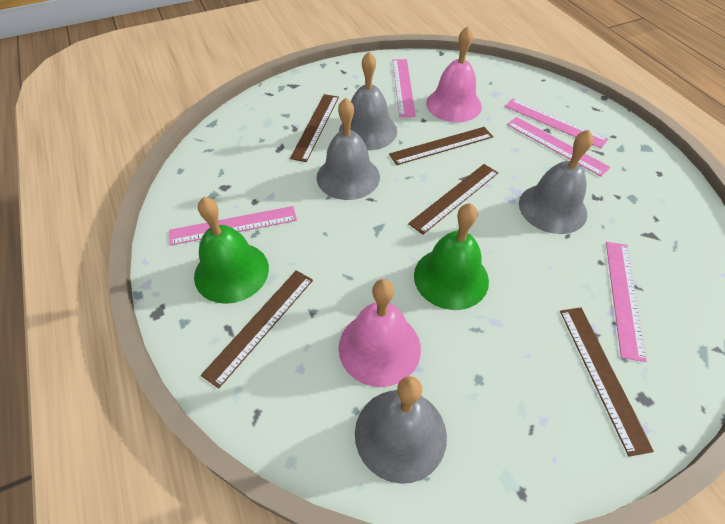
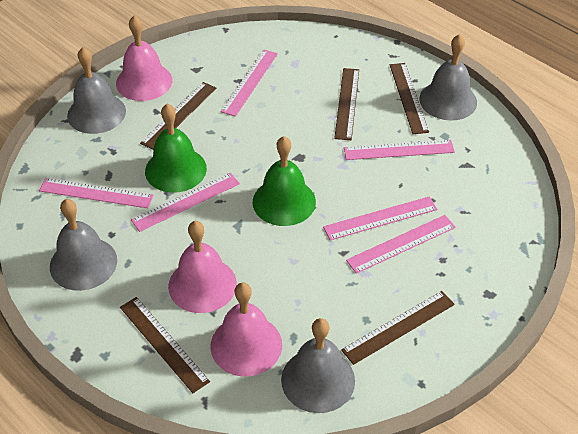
pink bell: 2 -> 3
pink ruler: 5 -> 6

